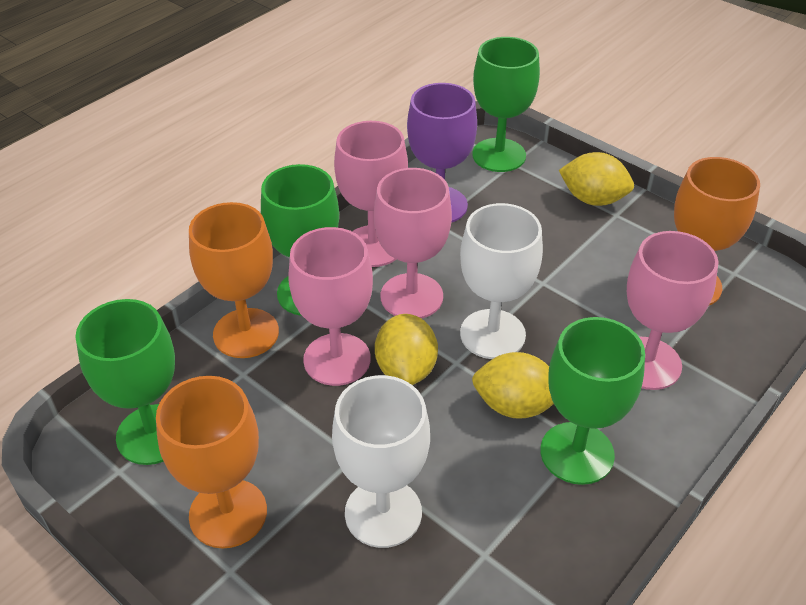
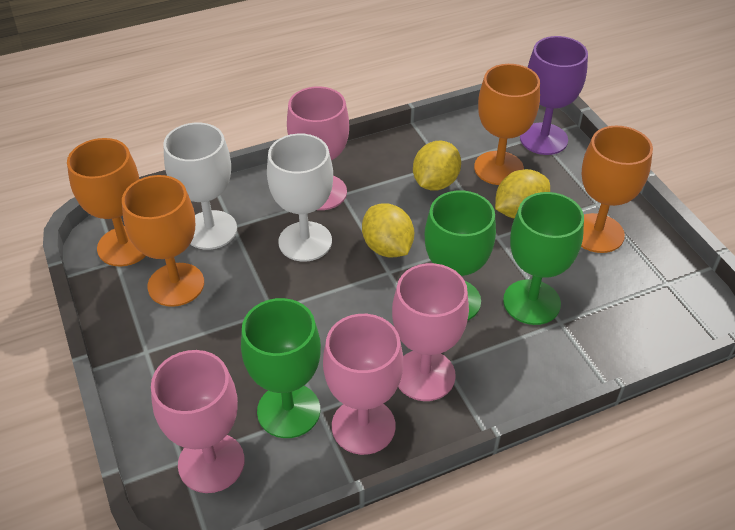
green goblet: 4 -> 3
orange goblet: 3 -> 4

